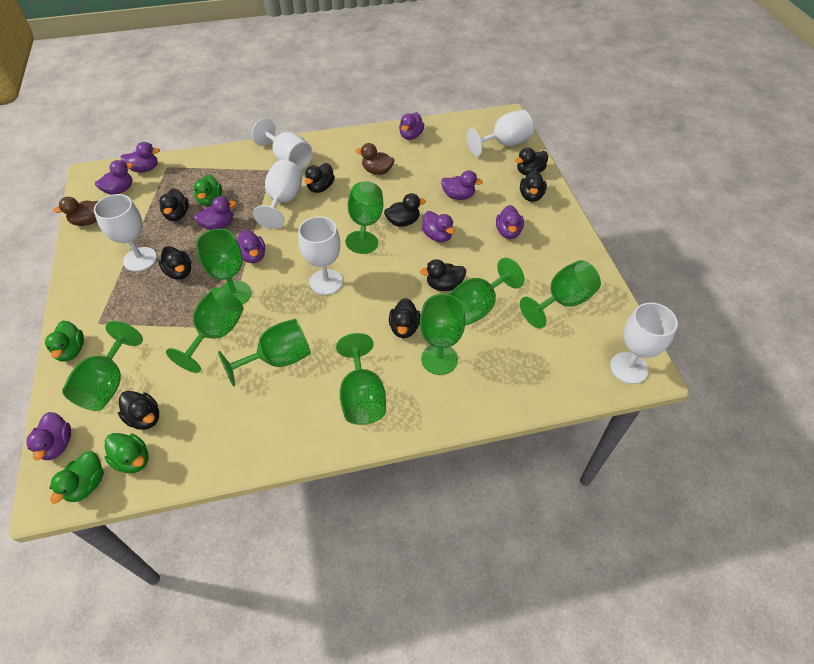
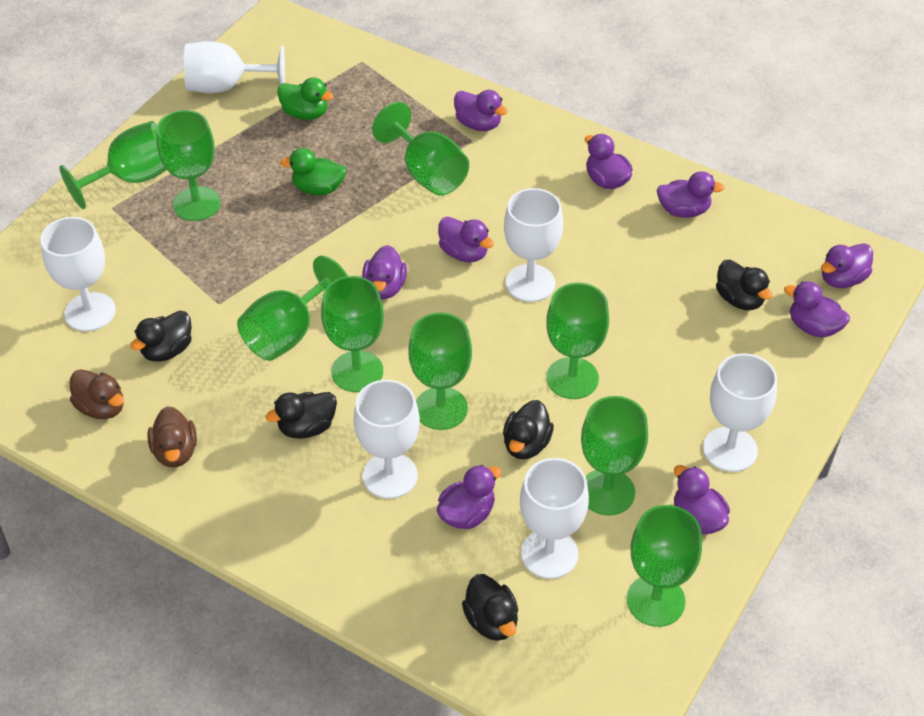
black duck: 9 -> 5
green duck: 4 -> 2

